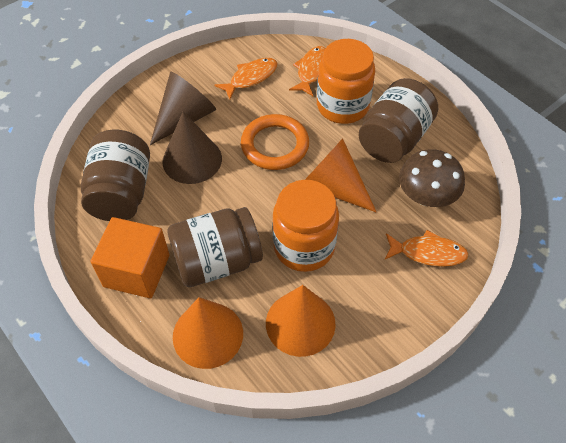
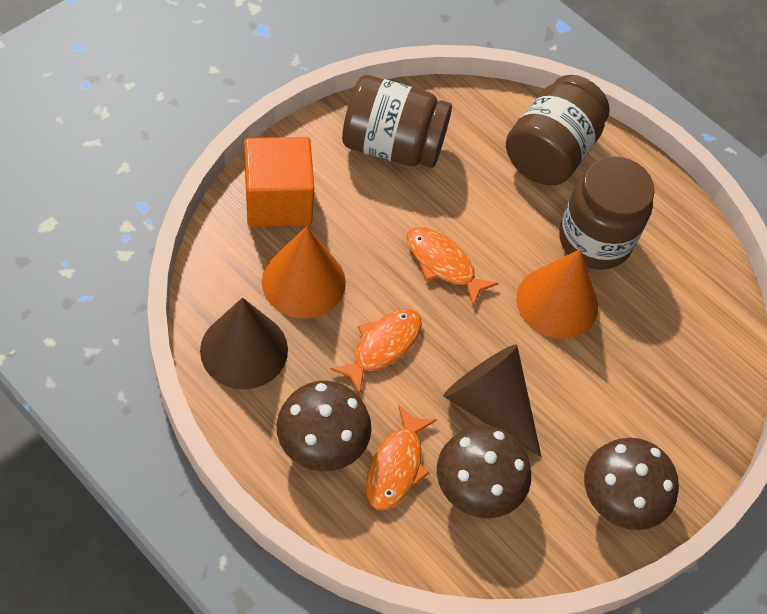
brown mushroom: 1 -> 3
orange cone: 3 -> 2
orange jar: 2 -> 0
orange ring: 1 -> 0

